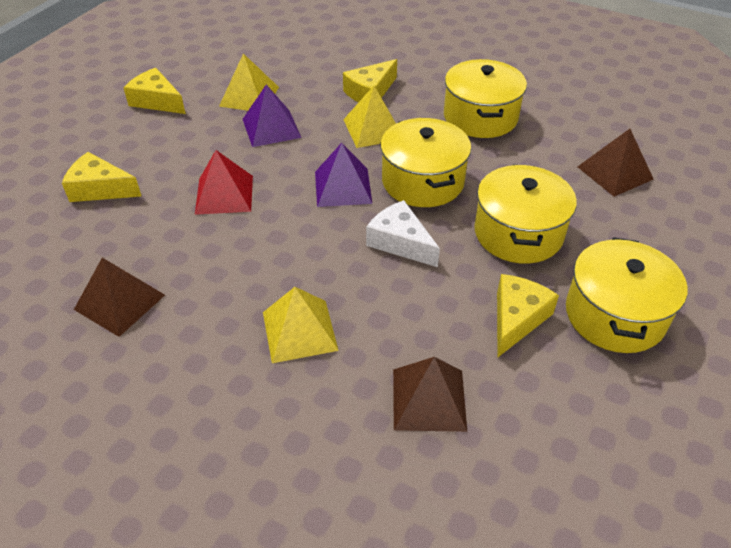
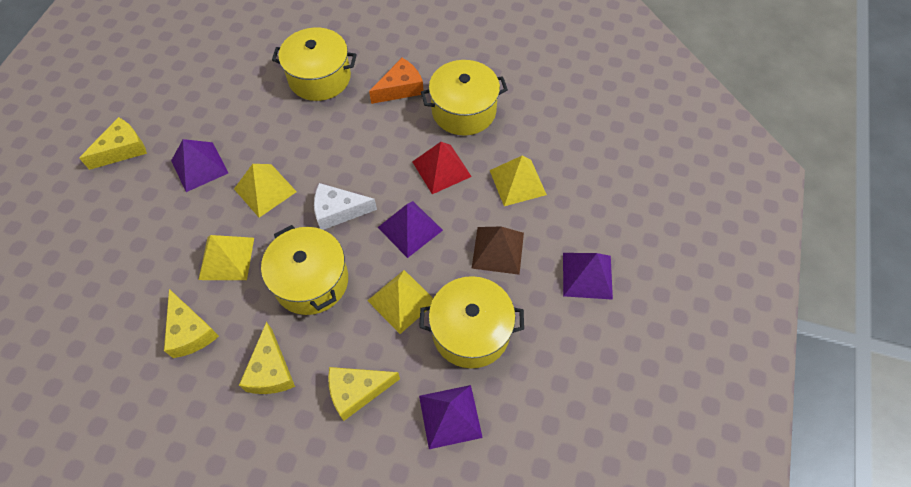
brown pyramid: 3 -> 1
orange cheese: 0 -> 1
purple pyramid: 2 -> 4
yellow pyramid: 3 -> 4

